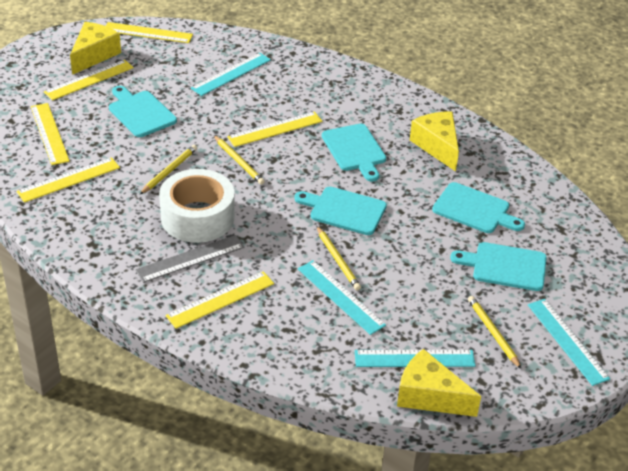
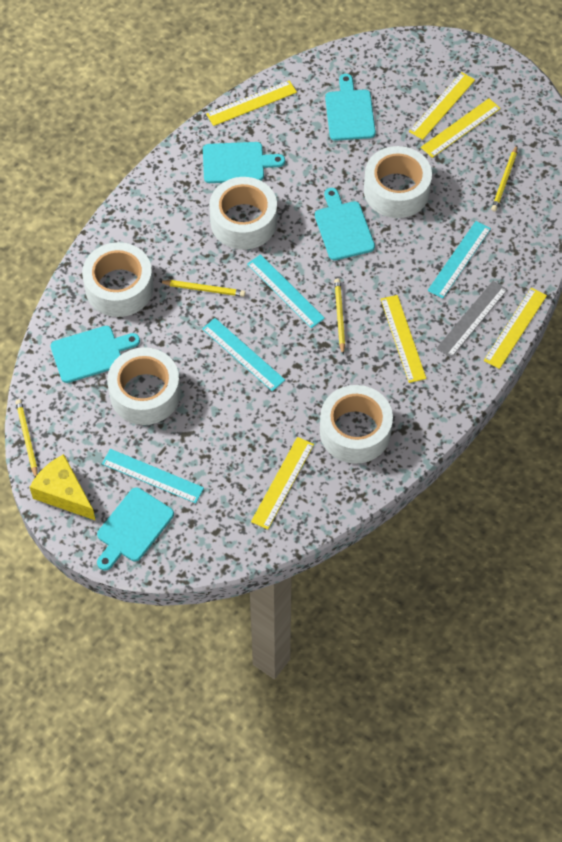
white tape: 1 -> 5
yellow cheese: 3 -> 1

